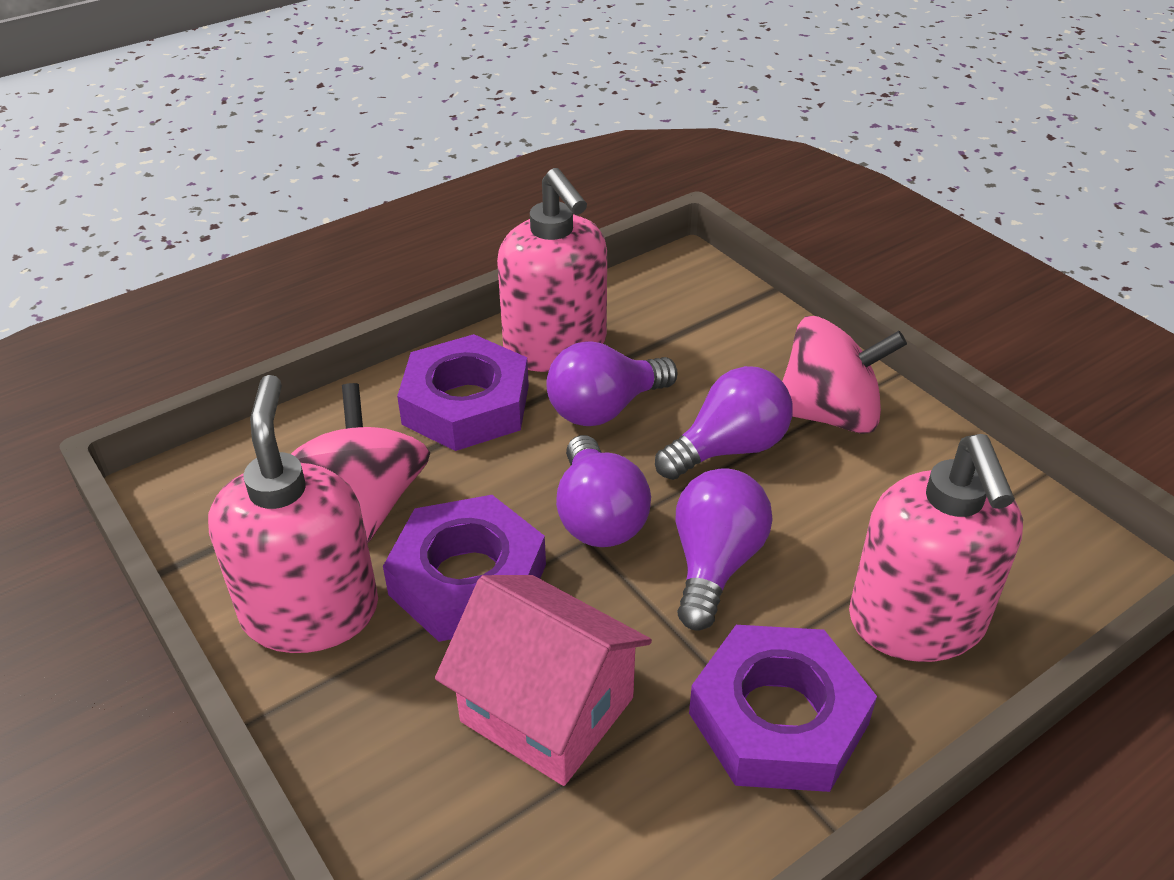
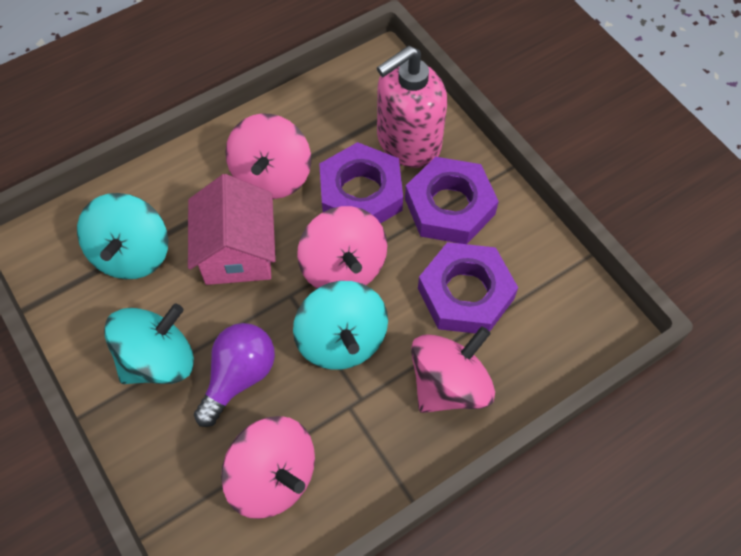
pink soap dispenser: 3 -> 1
pink spinning top: 2 -> 4
purple light bulb: 4 -> 1
turquoise spinning top: 0 -> 3

